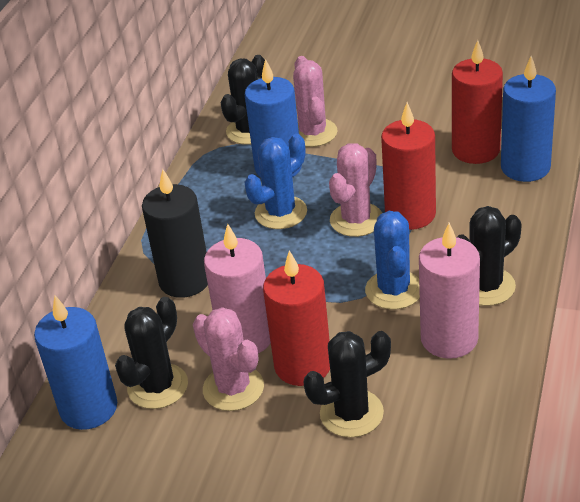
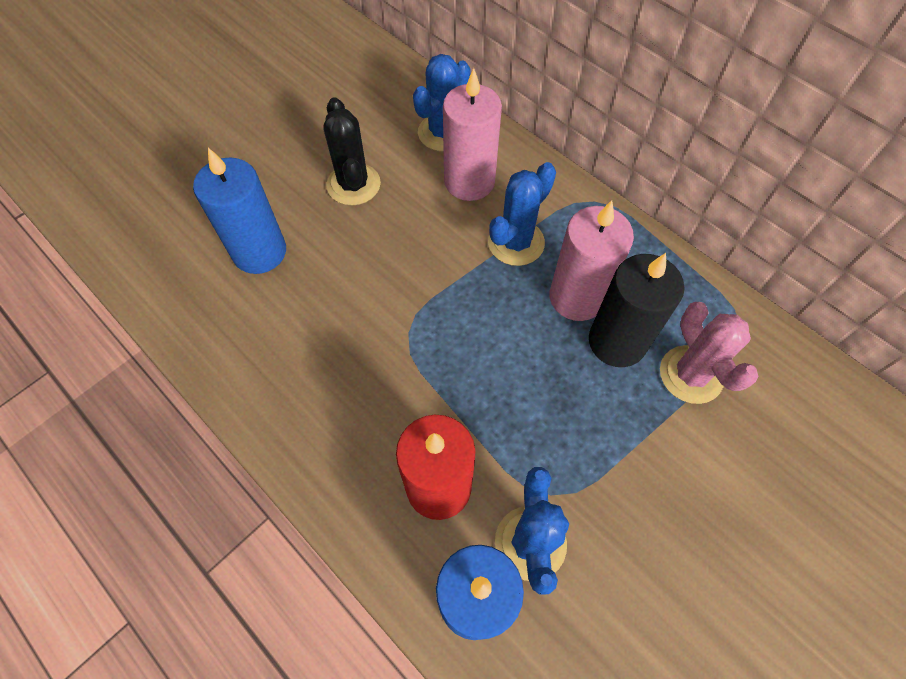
black cactus: 4 -> 1
blue cactus: 2 -> 3
blue candle: 3 -> 2
pink cactus: 3 -> 1
red candle: 3 -> 1

